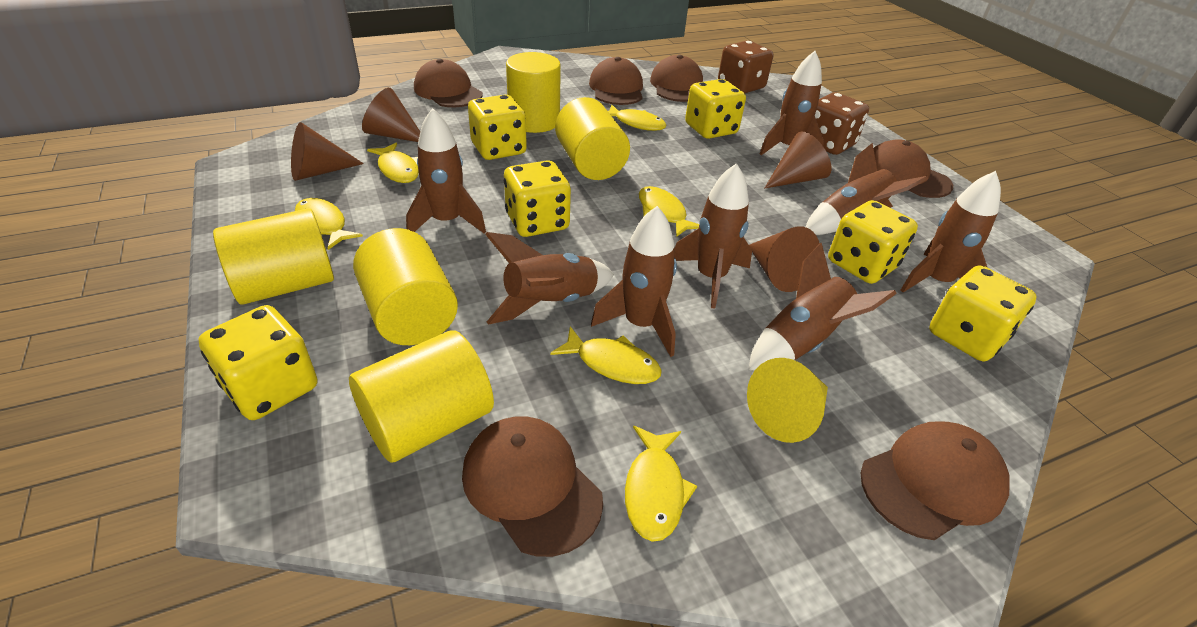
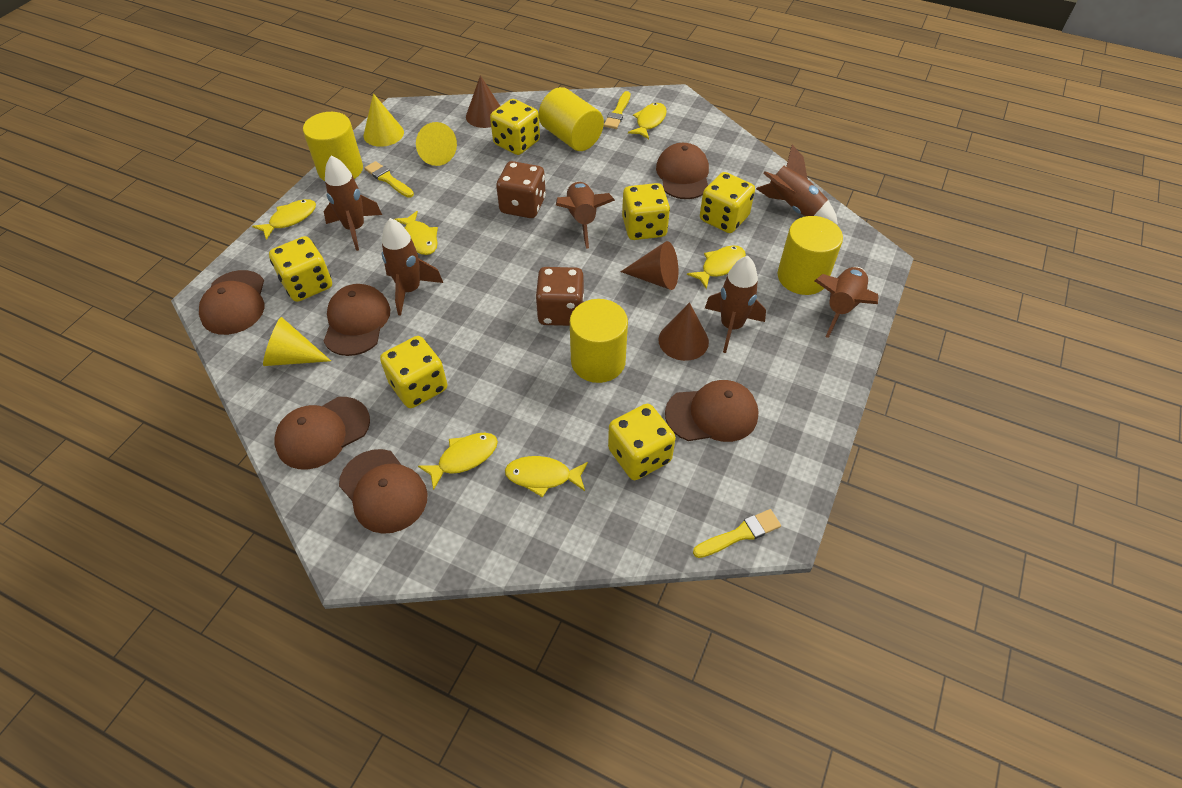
brown cone: 4 -> 3
brown rocket: 8 -> 6
yellow brush: 0 -> 3
yellow cone: 1 -> 3
yellow cylinder: 5 -> 4

